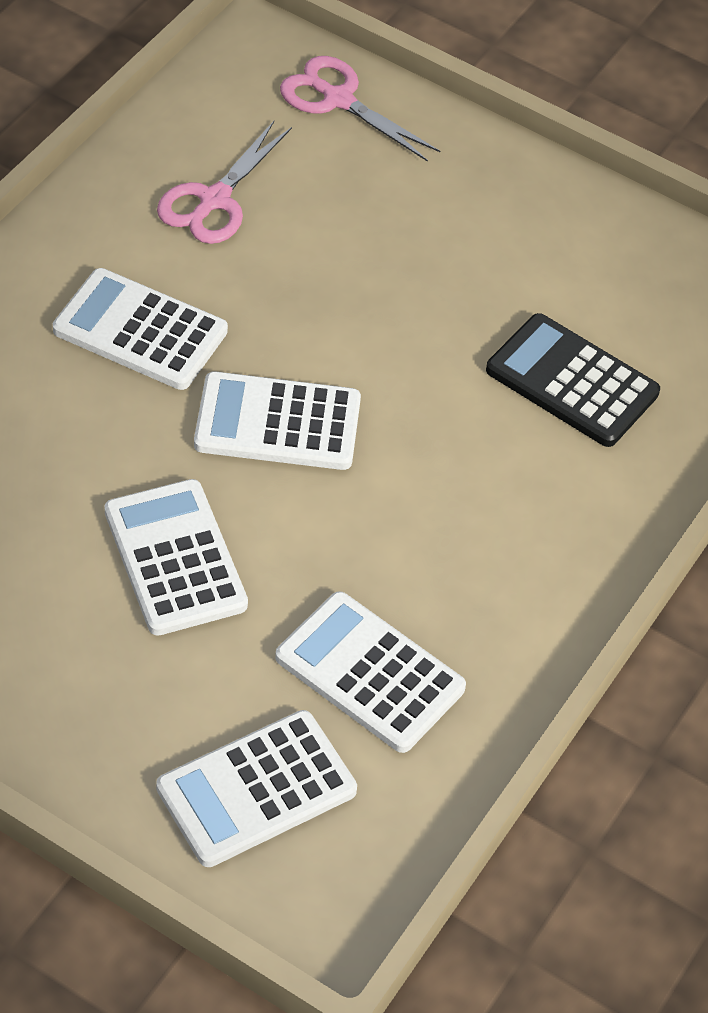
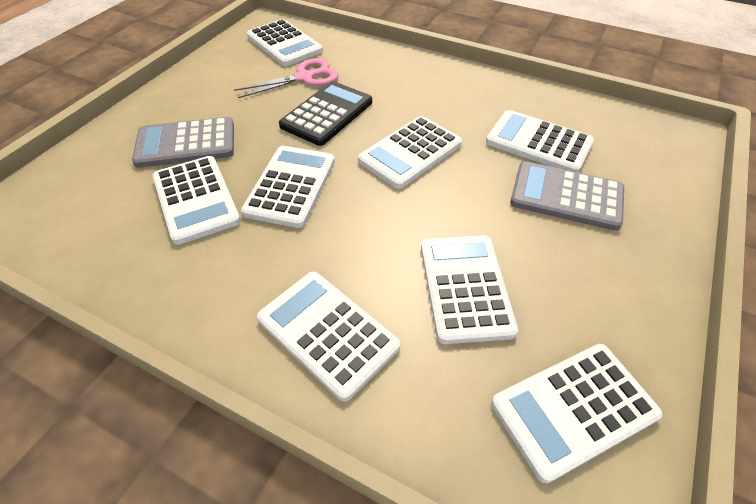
grey calculator: 0 -> 2
pink scissors: 2 -> 1
white calculator: 5 -> 8

